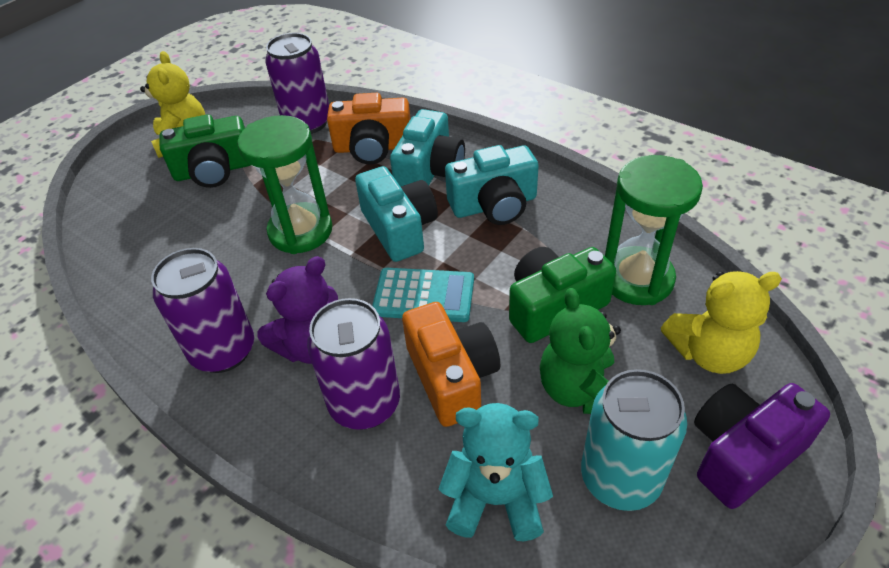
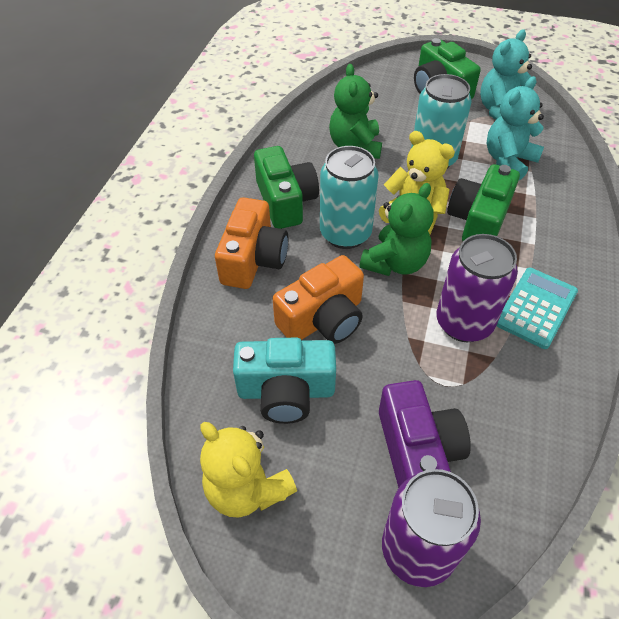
green camera: 2 -> 3
green hourglass: 2 -> 0
green teddy bear: 1 -> 2
purple can: 3 -> 2
purple teddy bear: 1 -> 0
turquoise camera: 3 -> 1
turquoise can: 1 -> 2
turquoise teddy bear: 1 -> 2

